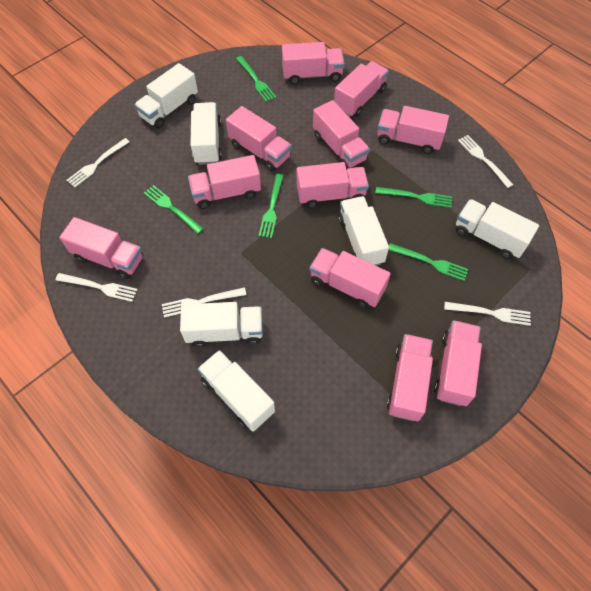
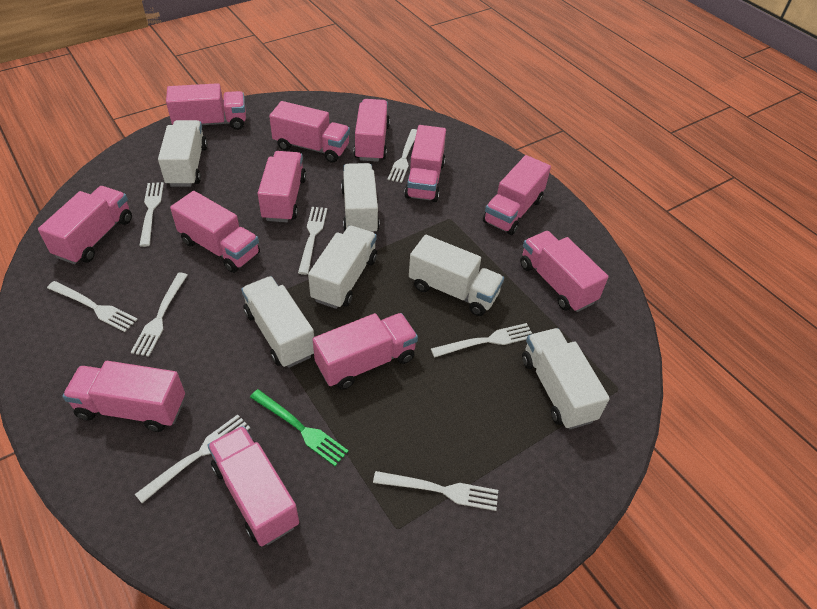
green fork: 5 -> 1
pink truck: 11 -> 12
white fork: 5 -> 8

